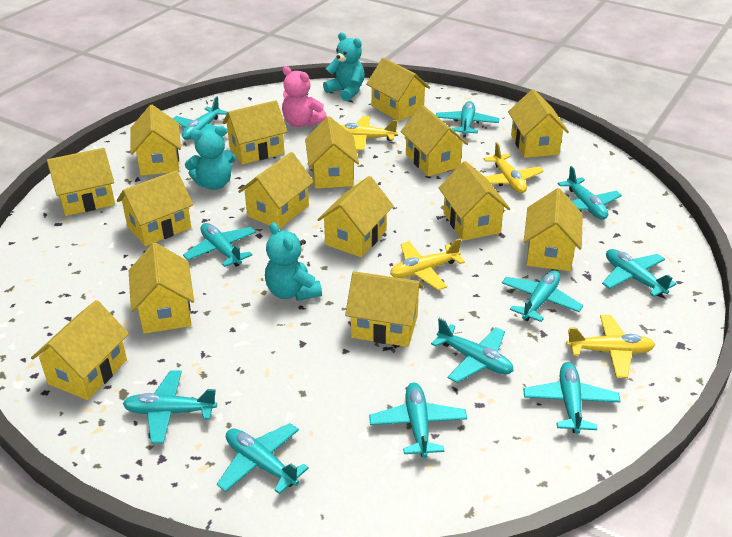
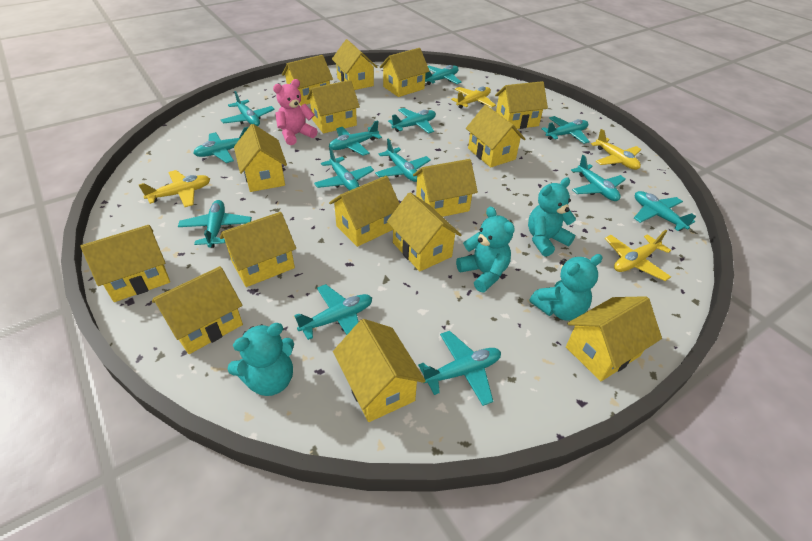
turquoise plane: 11 -> 13
turquoise teddy bear: 3 -> 4

